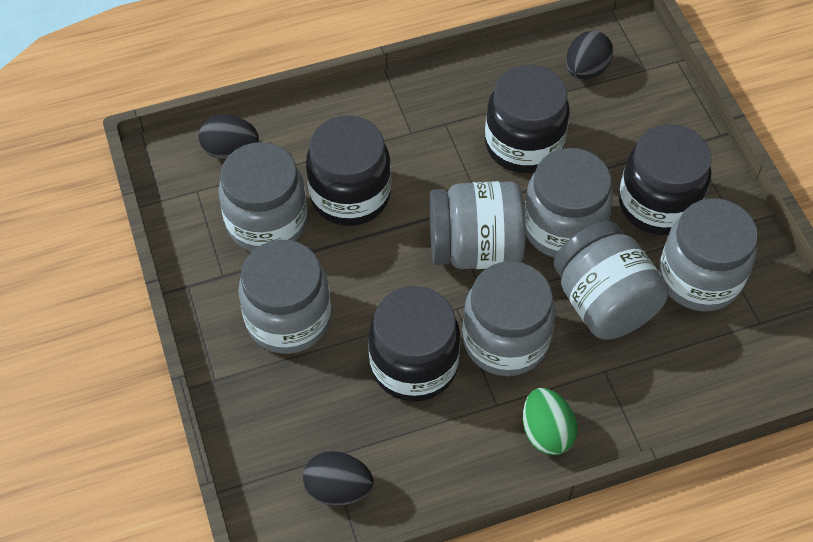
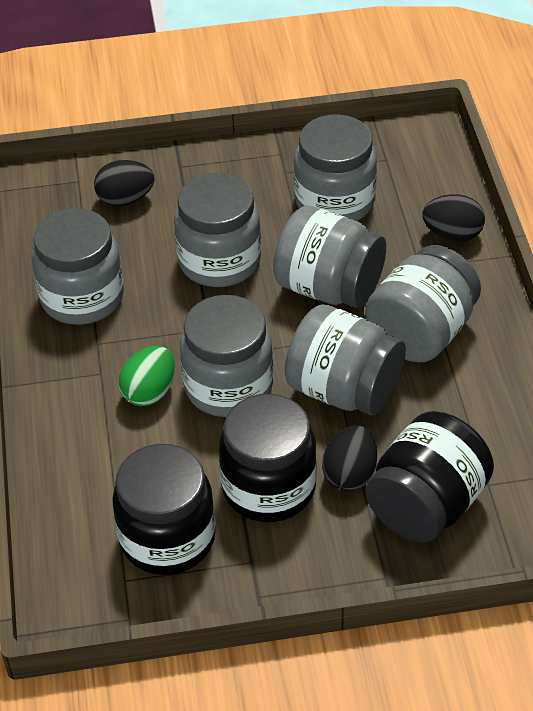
black jar: 4 -> 3

